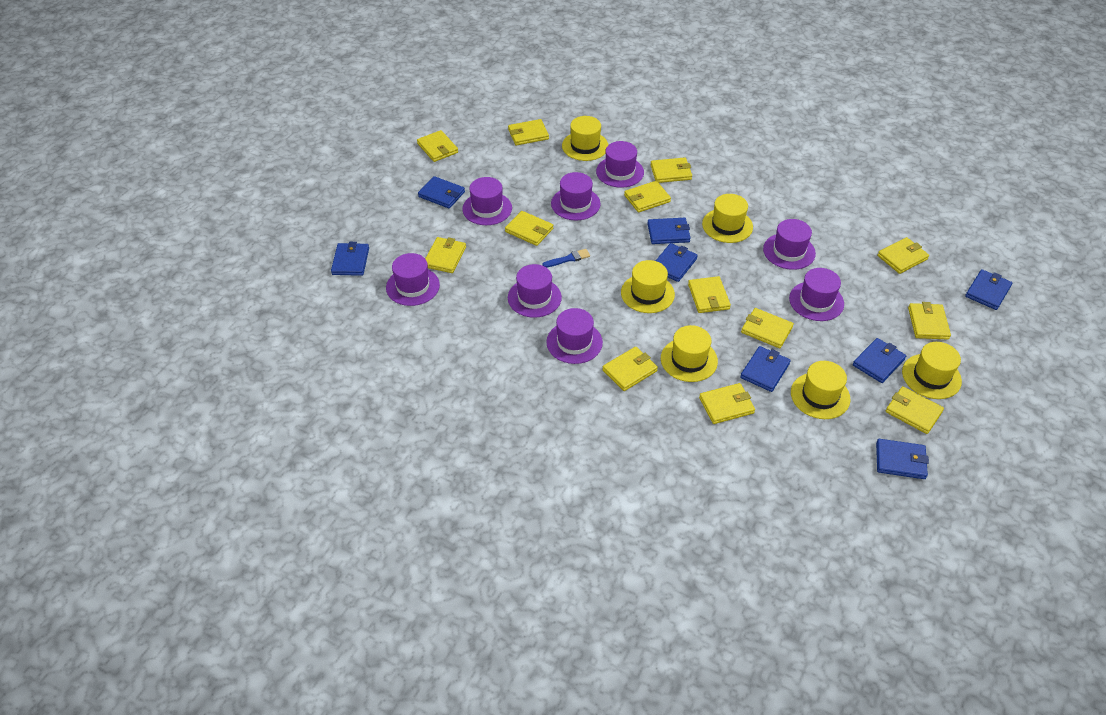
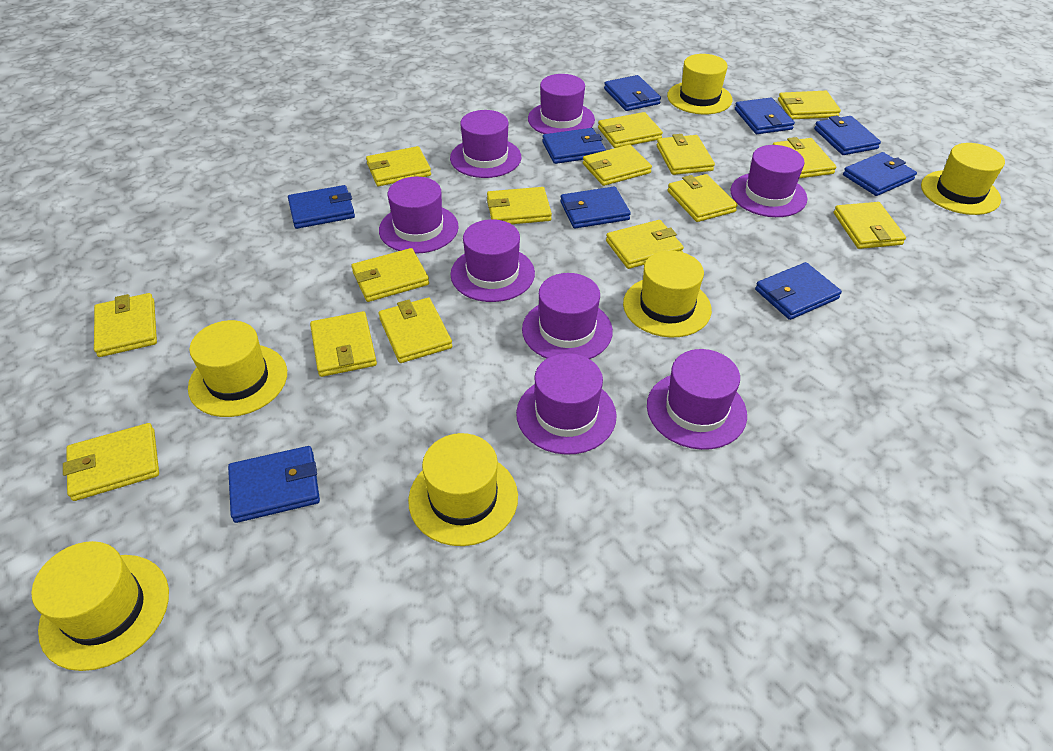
blue brush: 1 -> 0
blue wallet: 8 -> 9
yellow wallet: 13 -> 15

